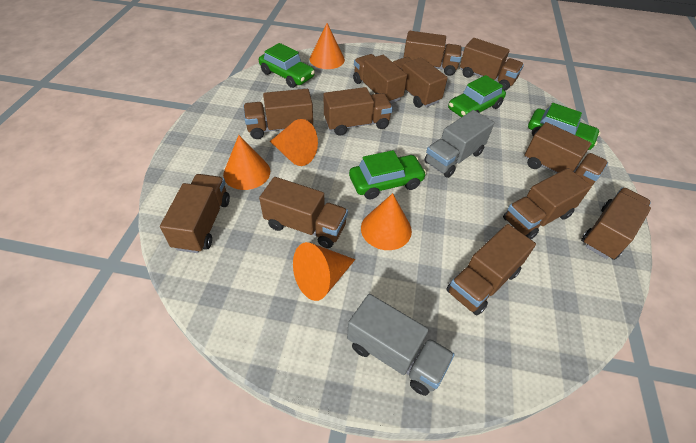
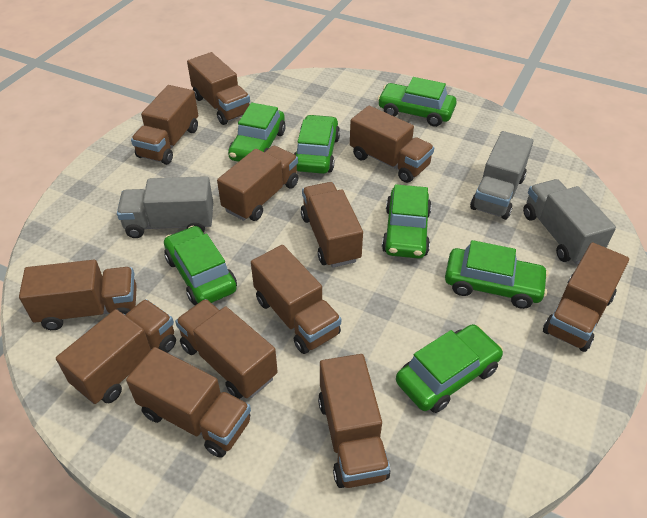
green car: 4 -> 7
grey truck: 2 -> 3
orange cone: 5 -> 0

